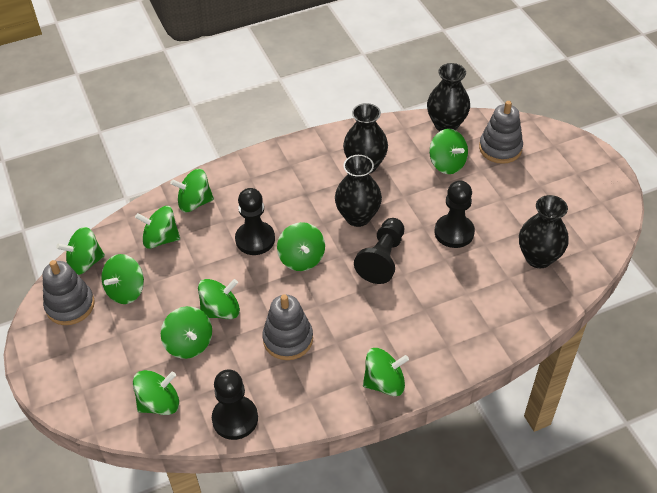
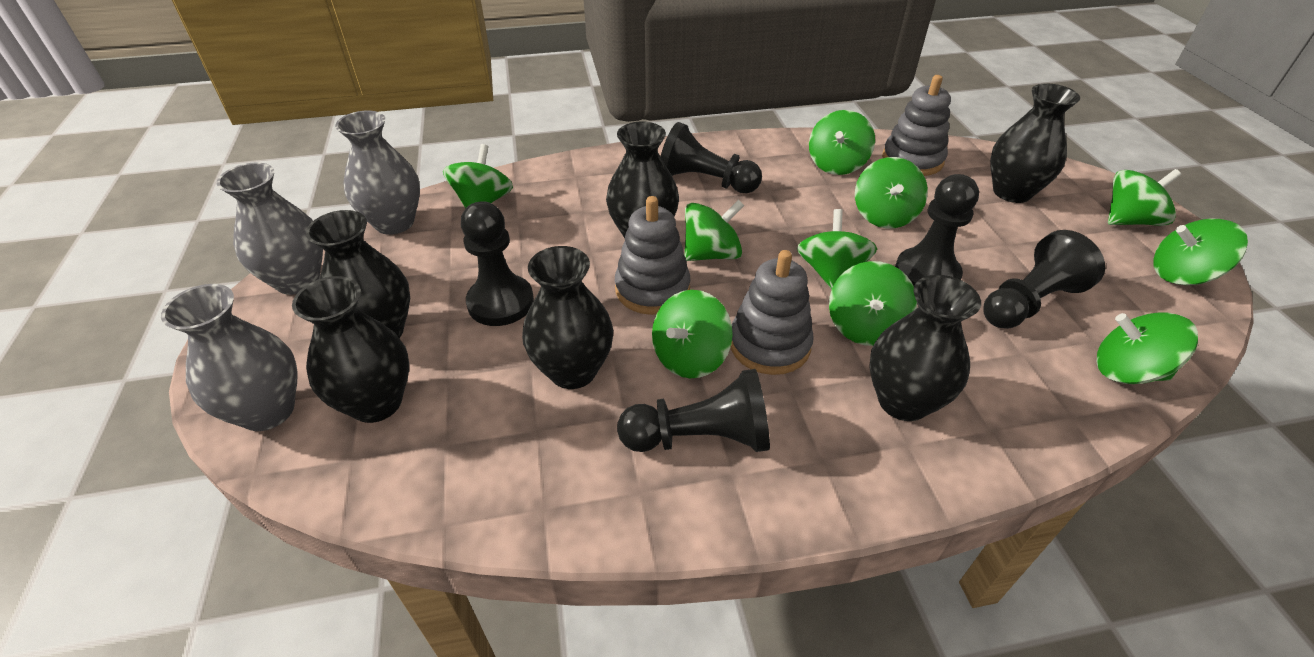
black pawn: 4 -> 5
black vase: 4 -> 6
grey vase: 0 -> 3

